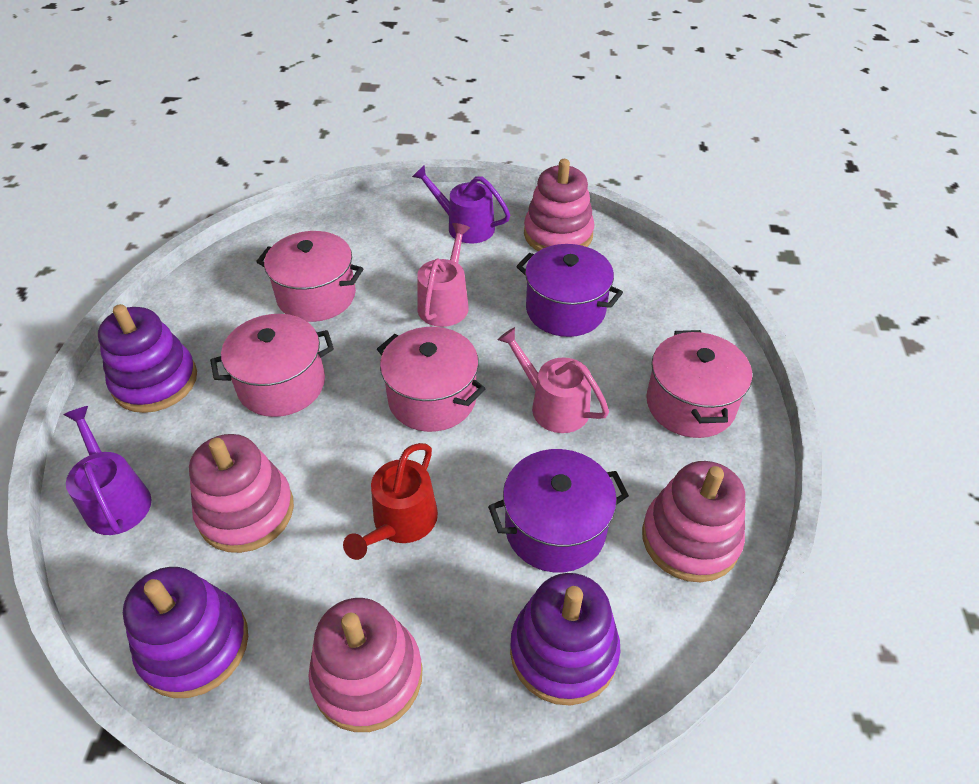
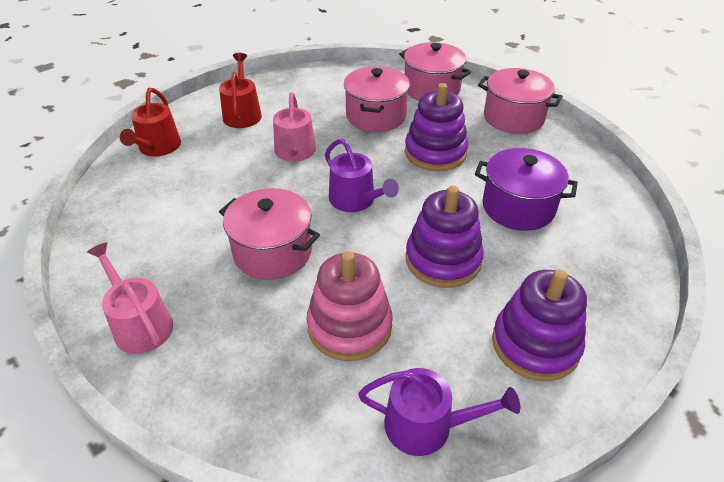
pink stacking toy: 4 -> 1
purple pot: 2 -> 1
red watering can: 1 -> 2

